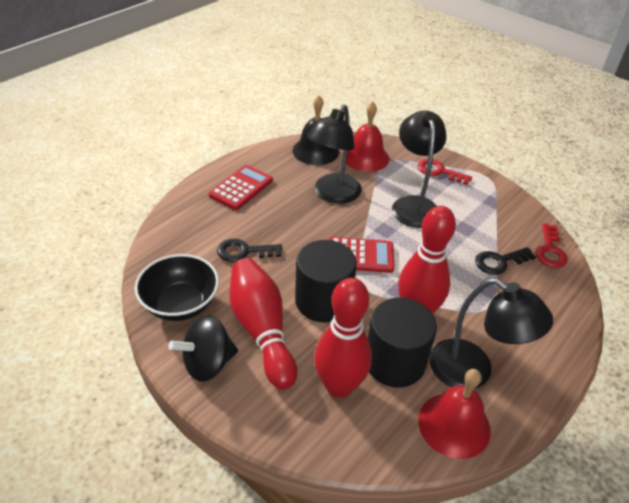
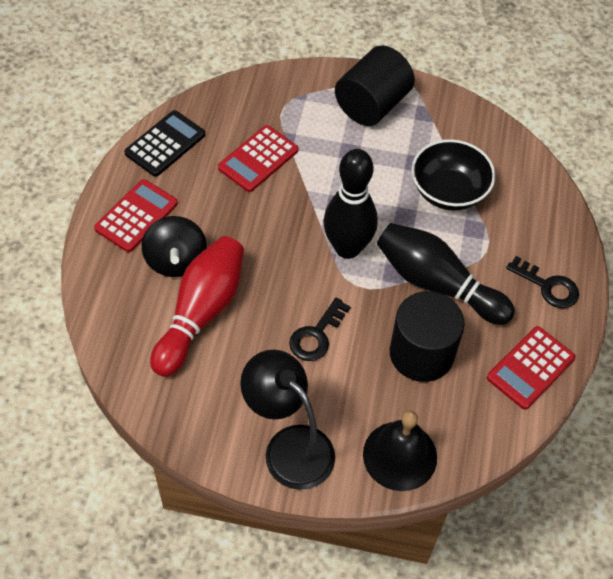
black bowling pin: 0 -> 2
black calculator: 0 -> 1
black lamp: 3 -> 1
red bell: 2 -> 0
red bowling pin: 3 -> 1
red calculator: 2 -> 3
red key: 2 -> 0

